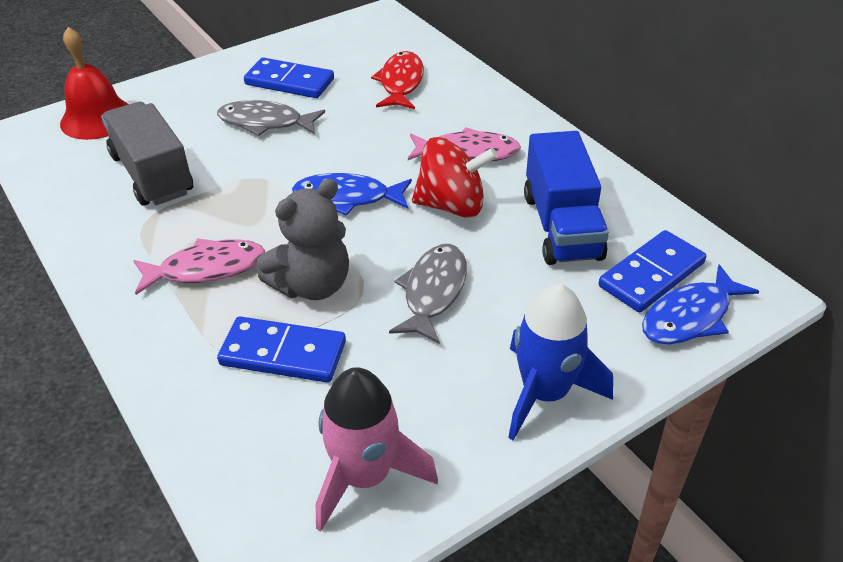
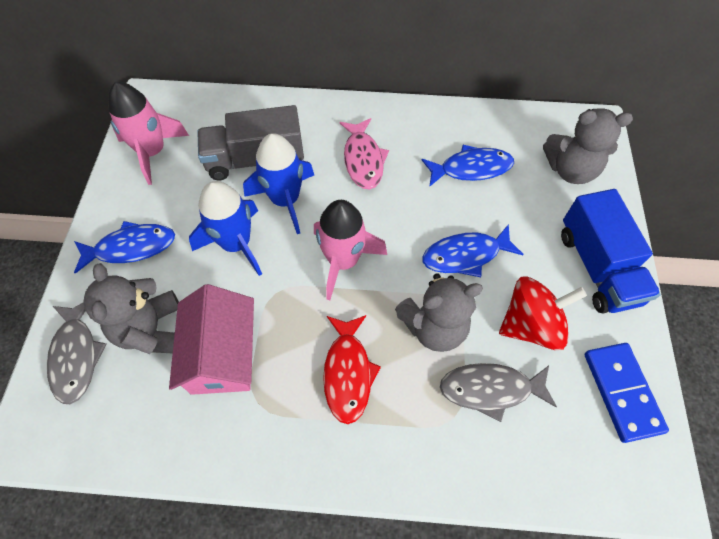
blue domino: 3 -> 1
blue fish: 2 -> 3
blue rocket: 1 -> 2
grey teddy bear: 1 -> 3
pink fish: 2 -> 1
pink house: 0 -> 1
pink rocket: 1 -> 2
red bell: 1 -> 0

